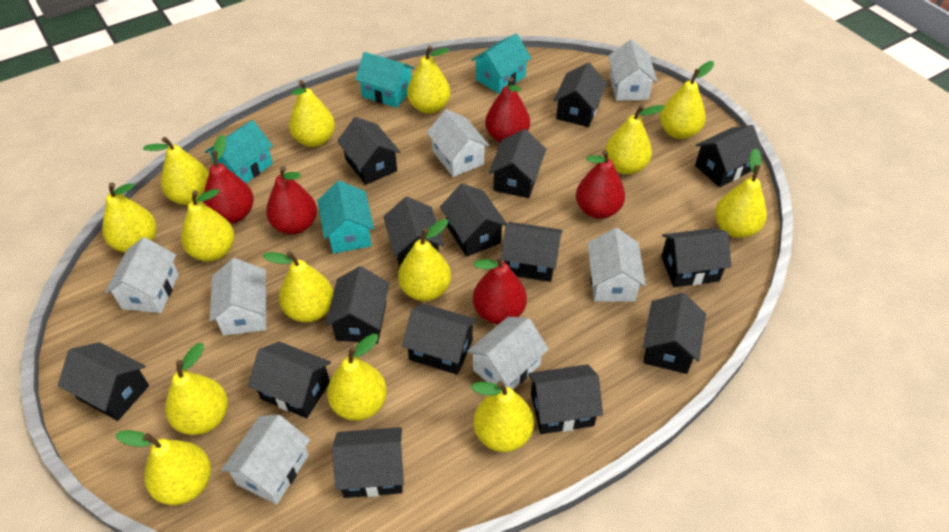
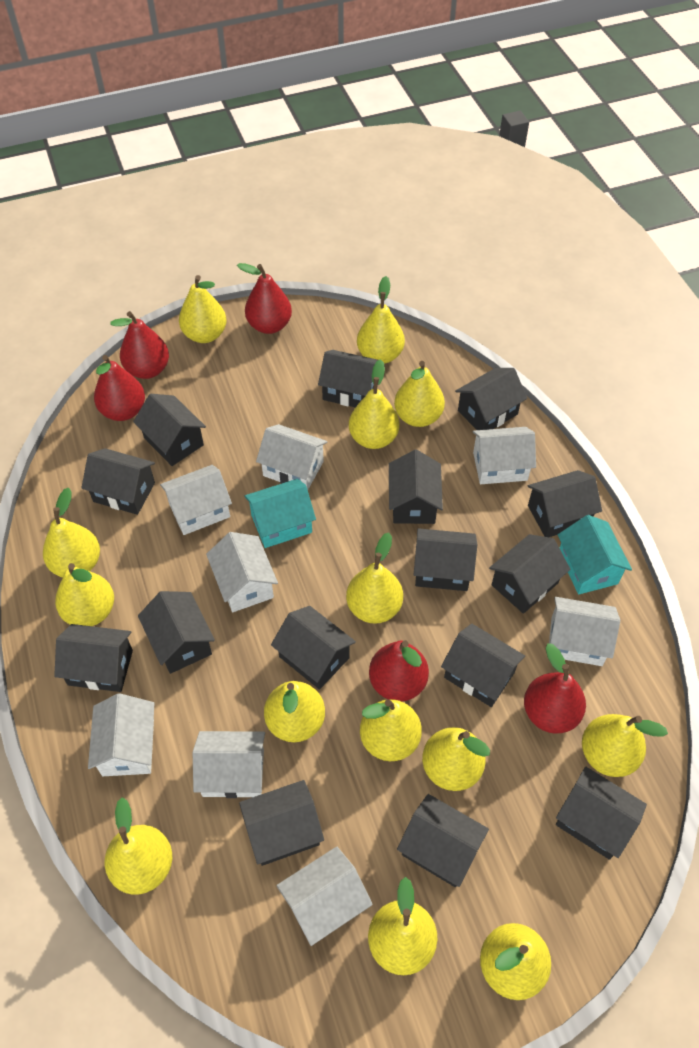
turquoise house: 4 -> 2
white house: 7 -> 8

